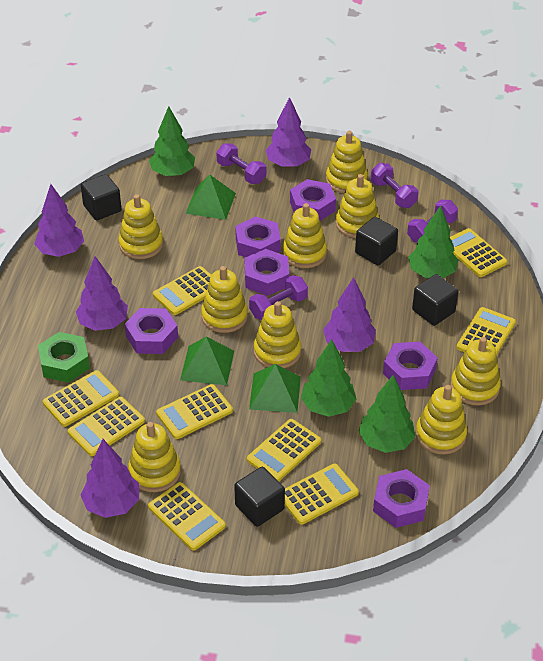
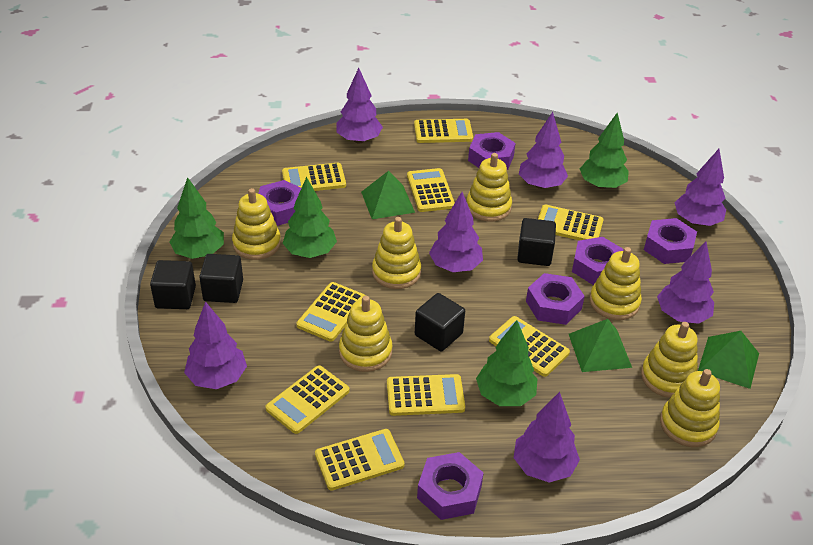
green nut: 1 -> 0
purple dumbbell: 4 -> 0
purple tree: 5 -> 7
yellow stacking toy: 9 -> 7

